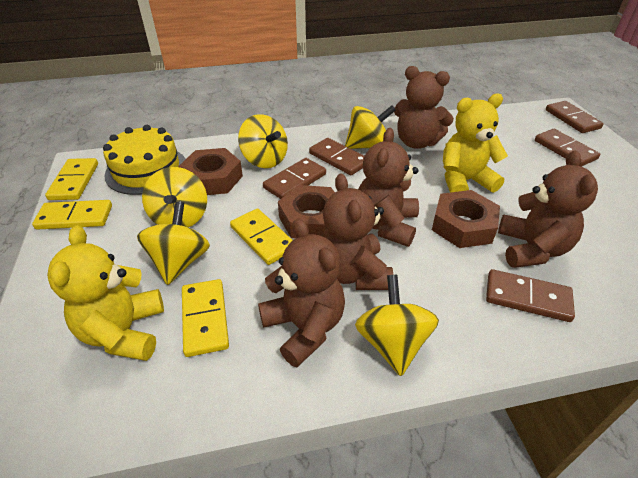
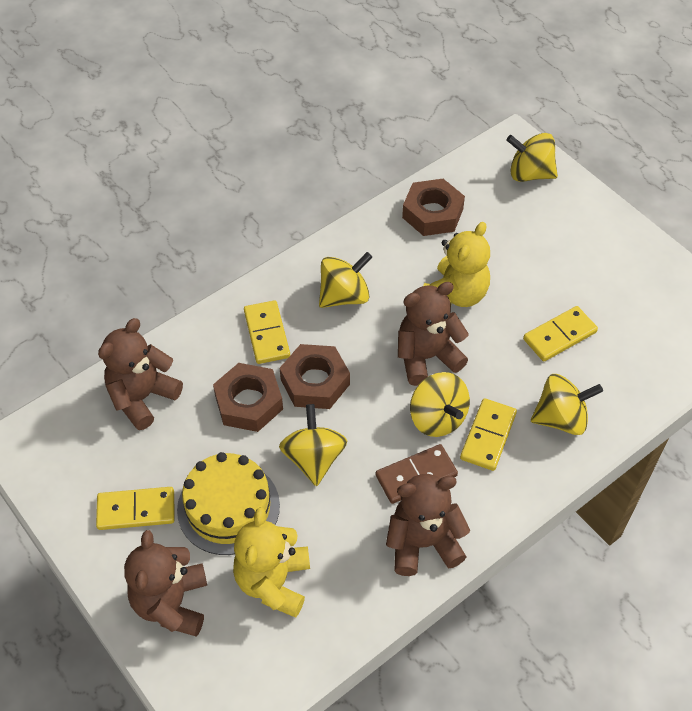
brown domino: 5 -> 1
brown teddy bear: 5 -> 4

